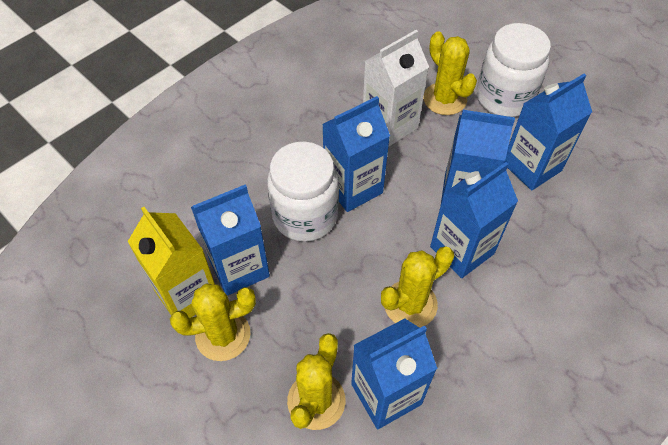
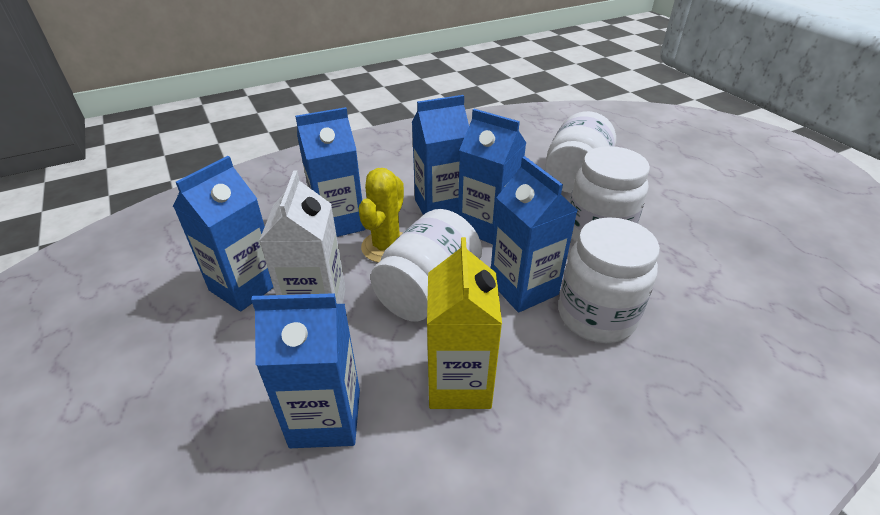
white jar: 2 -> 4
yellow cactus: 4 -> 1

